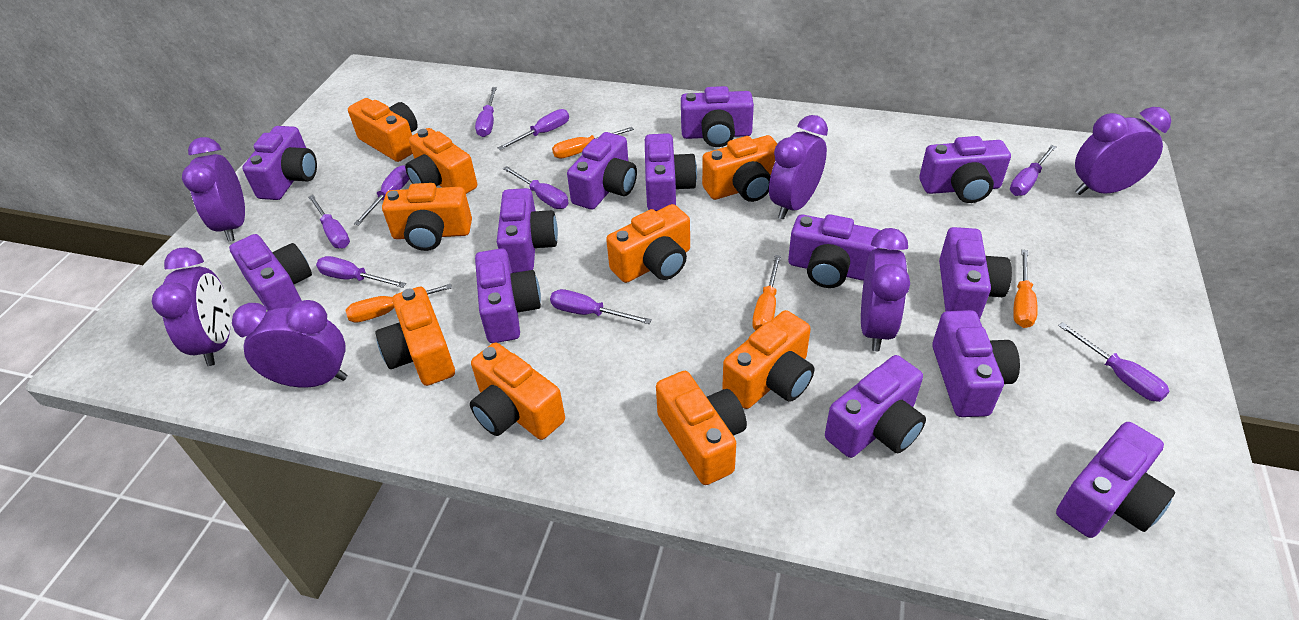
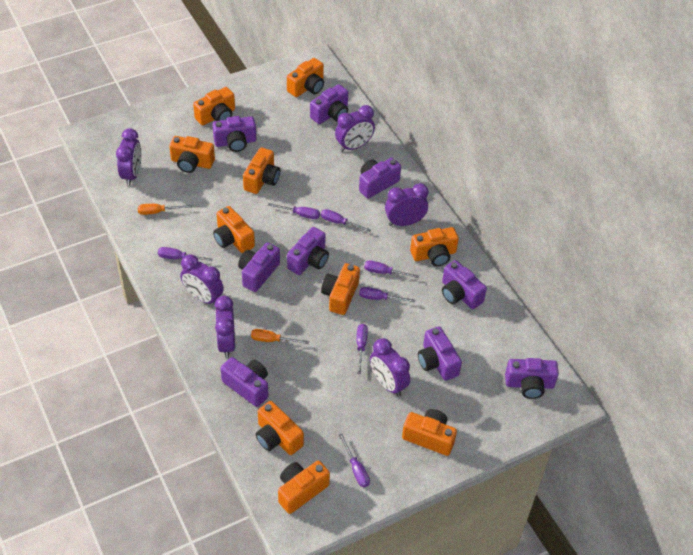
orange camera: 9 -> 10
orange screwdriver: 4 -> 2
purple camera: 13 -> 9
purple screwdriver: 9 -> 7

